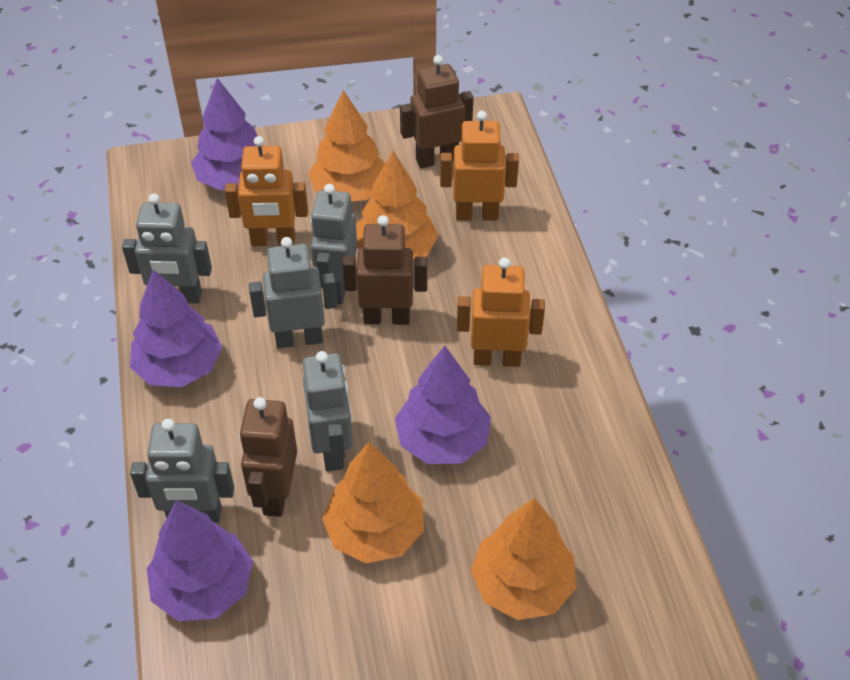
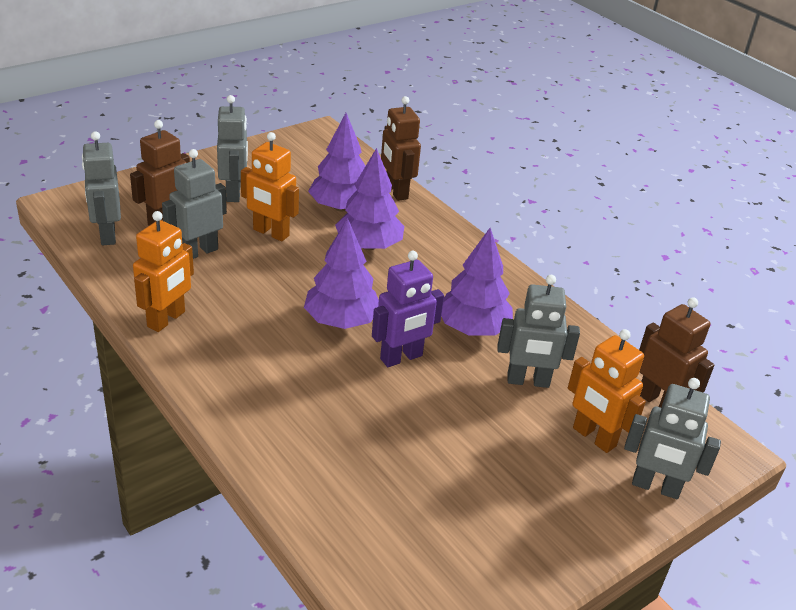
orange tree: 4 -> 0
purple robot: 0 -> 1

